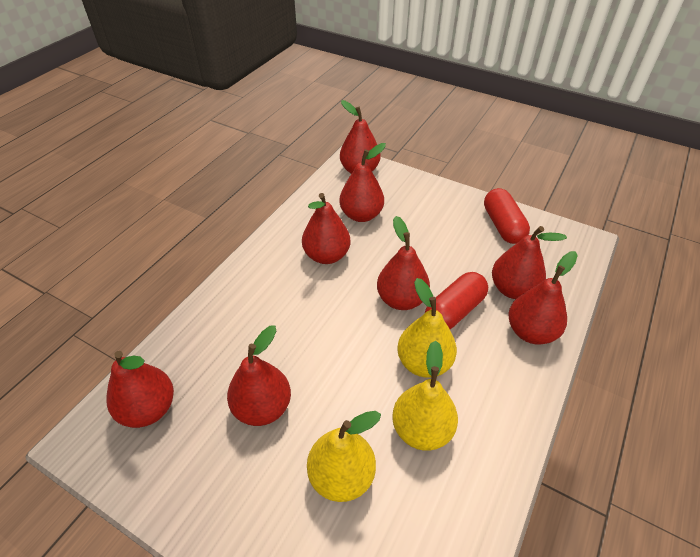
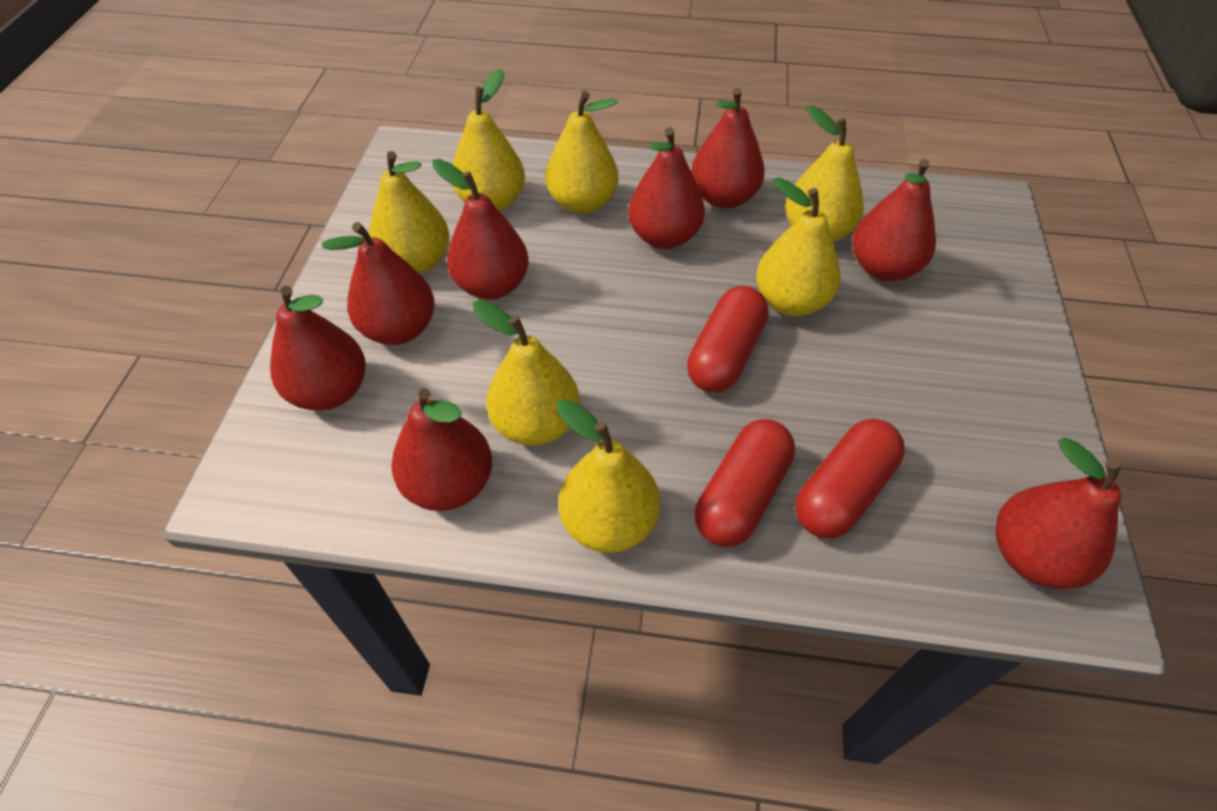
red capsule: 2 -> 3
yellow pear: 3 -> 7

